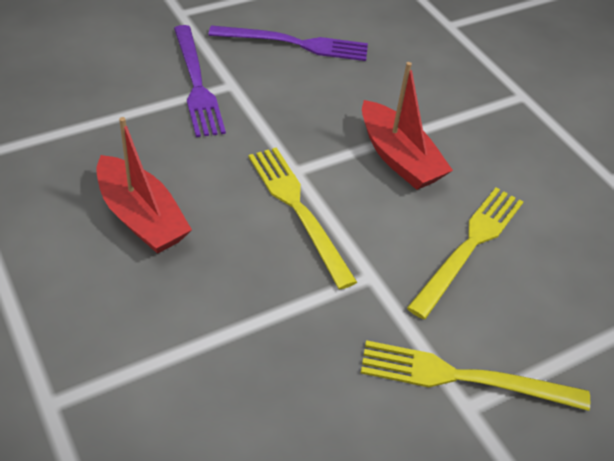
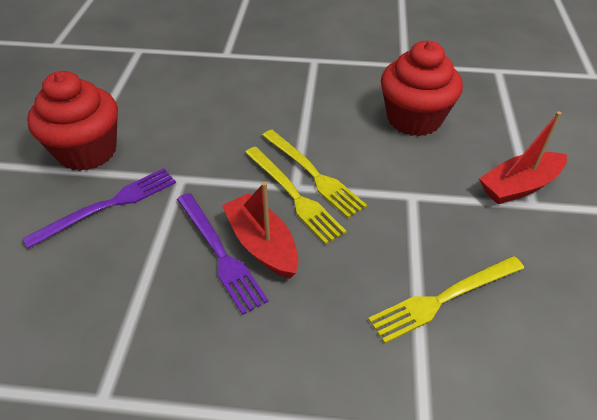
red cupcake: 0 -> 2

